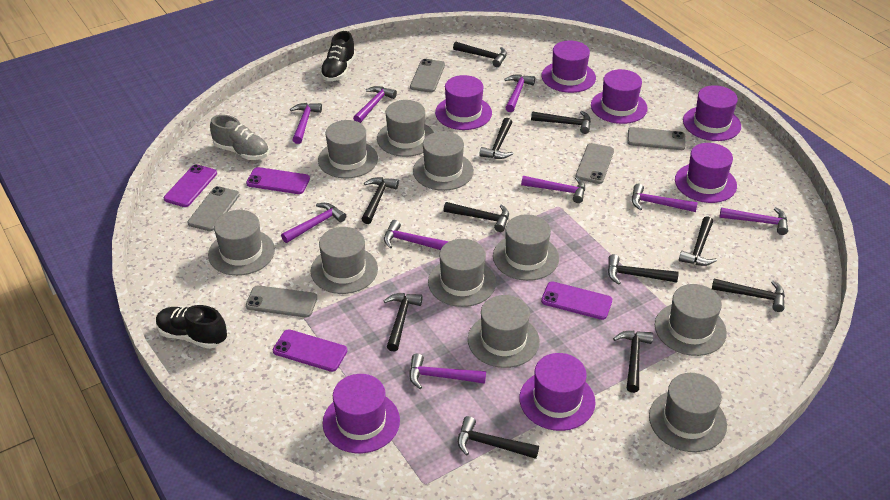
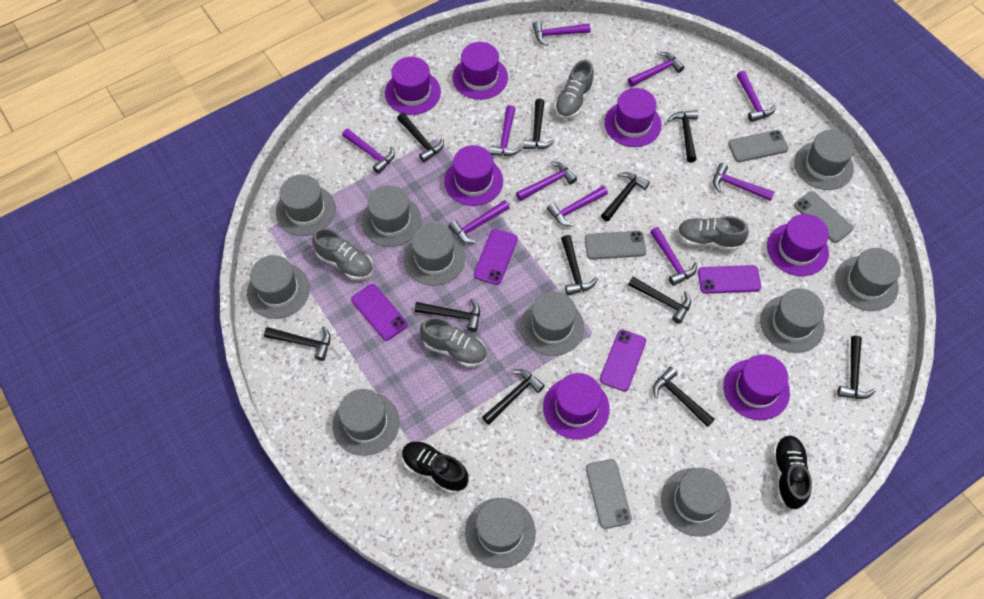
grey hat: 10 -> 11
grey phone: 5 -> 4
grey shoe: 1 -> 4
purple hammer: 9 -> 10

